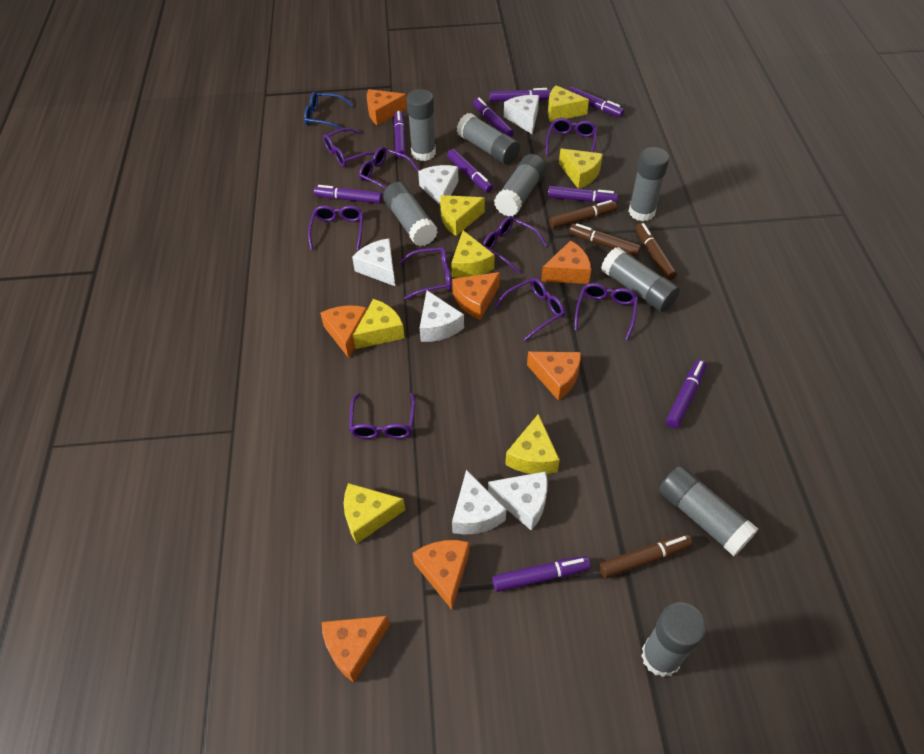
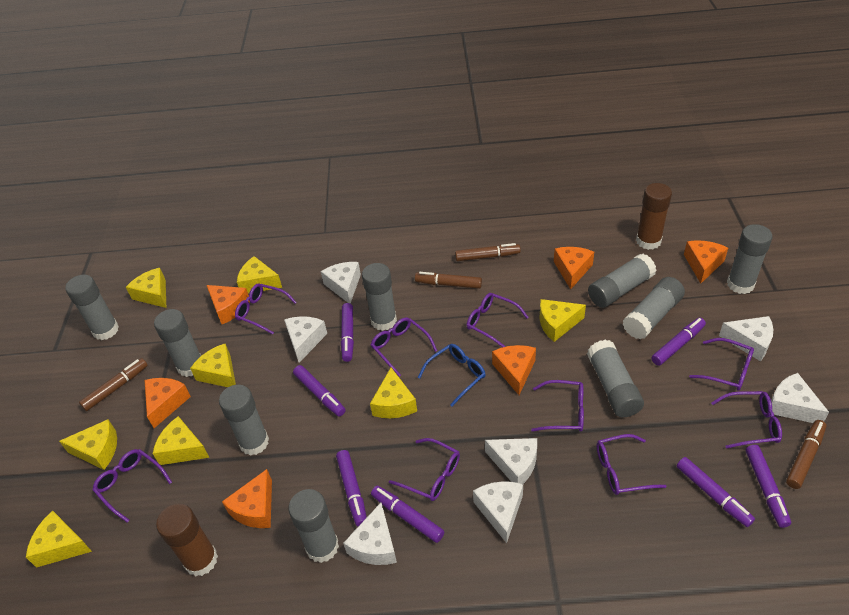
brown glue stick: 0 -> 2
grey glue stick: 8 -> 9
orange cheese: 7 -> 6
purple marker: 9 -> 7
white cheese: 6 -> 7
yellow cheese: 7 -> 8

